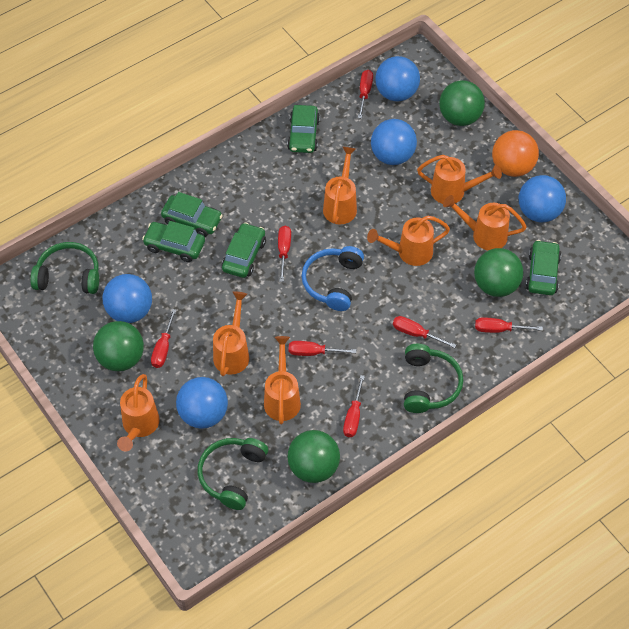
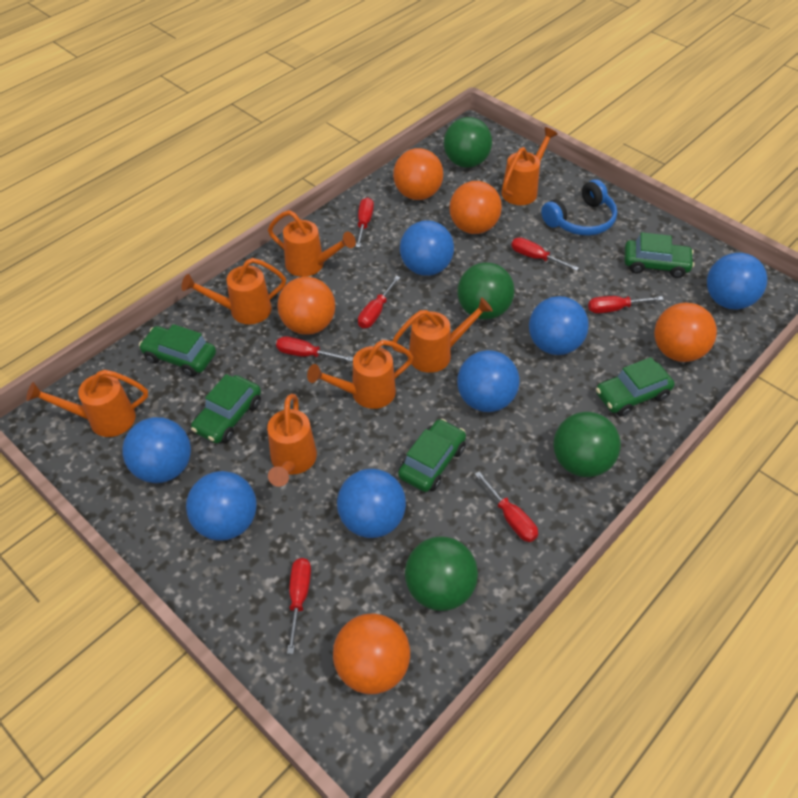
blue ball: 5 -> 7
green headphones: 3 -> 0
orange ball: 1 -> 5

